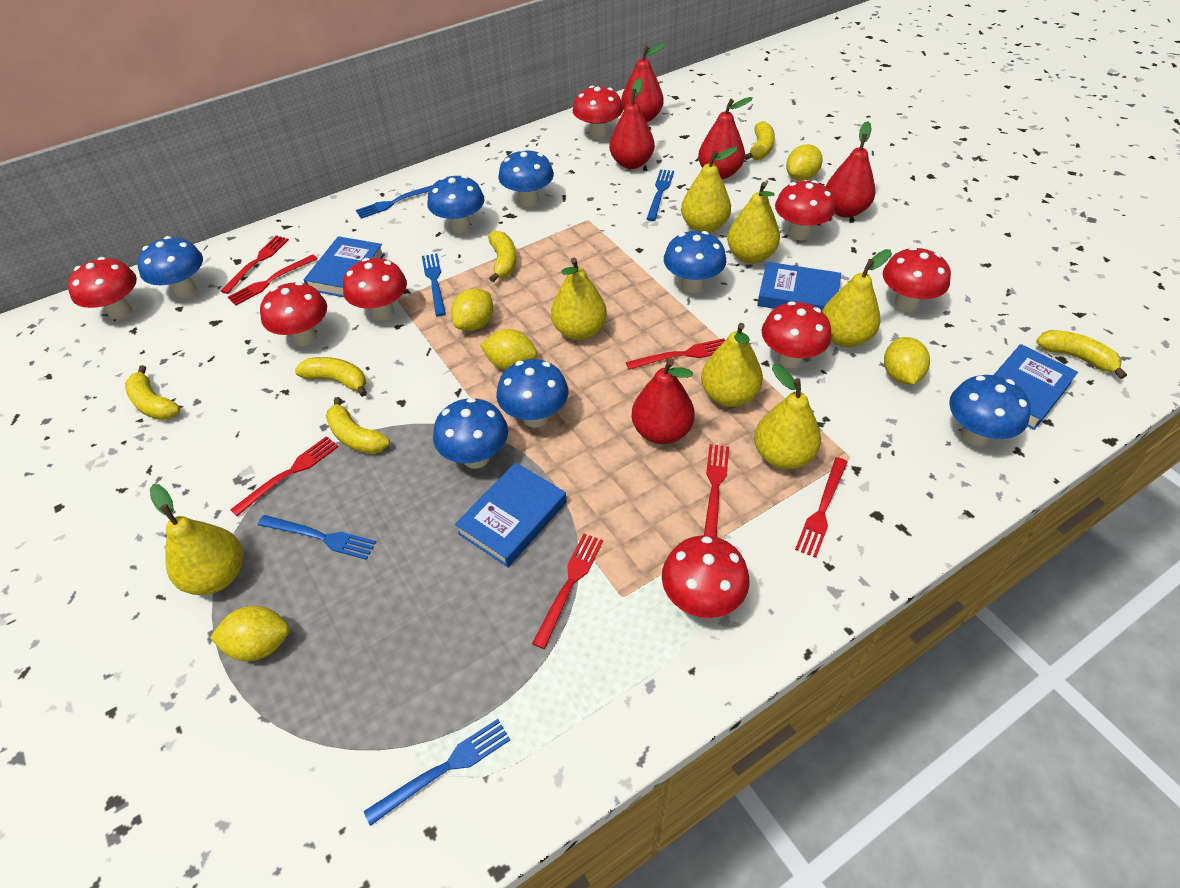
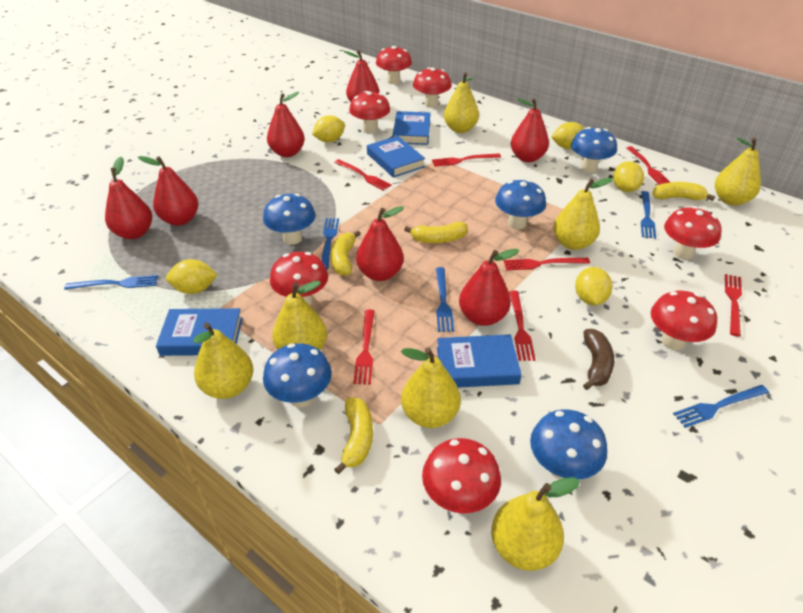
blue mushroom: 7 -> 5
brown banana: 0 -> 1
red mushroom: 8 -> 7
red pear: 5 -> 7
yellow banana: 6 -> 4

